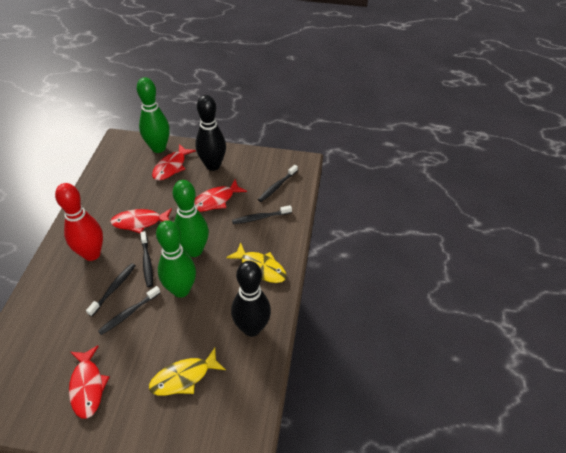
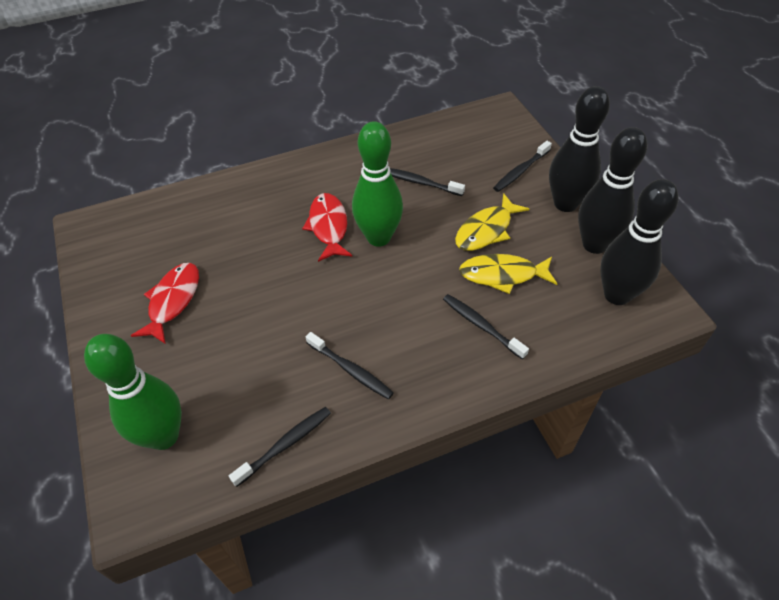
black bowling pin: 2 -> 3
green bowling pin: 3 -> 2
red bowling pin: 1 -> 0
red fish: 4 -> 2

